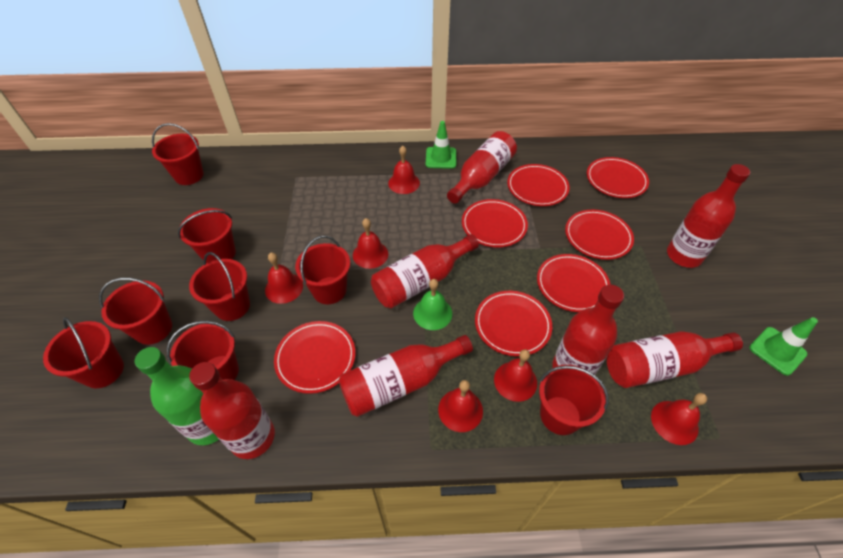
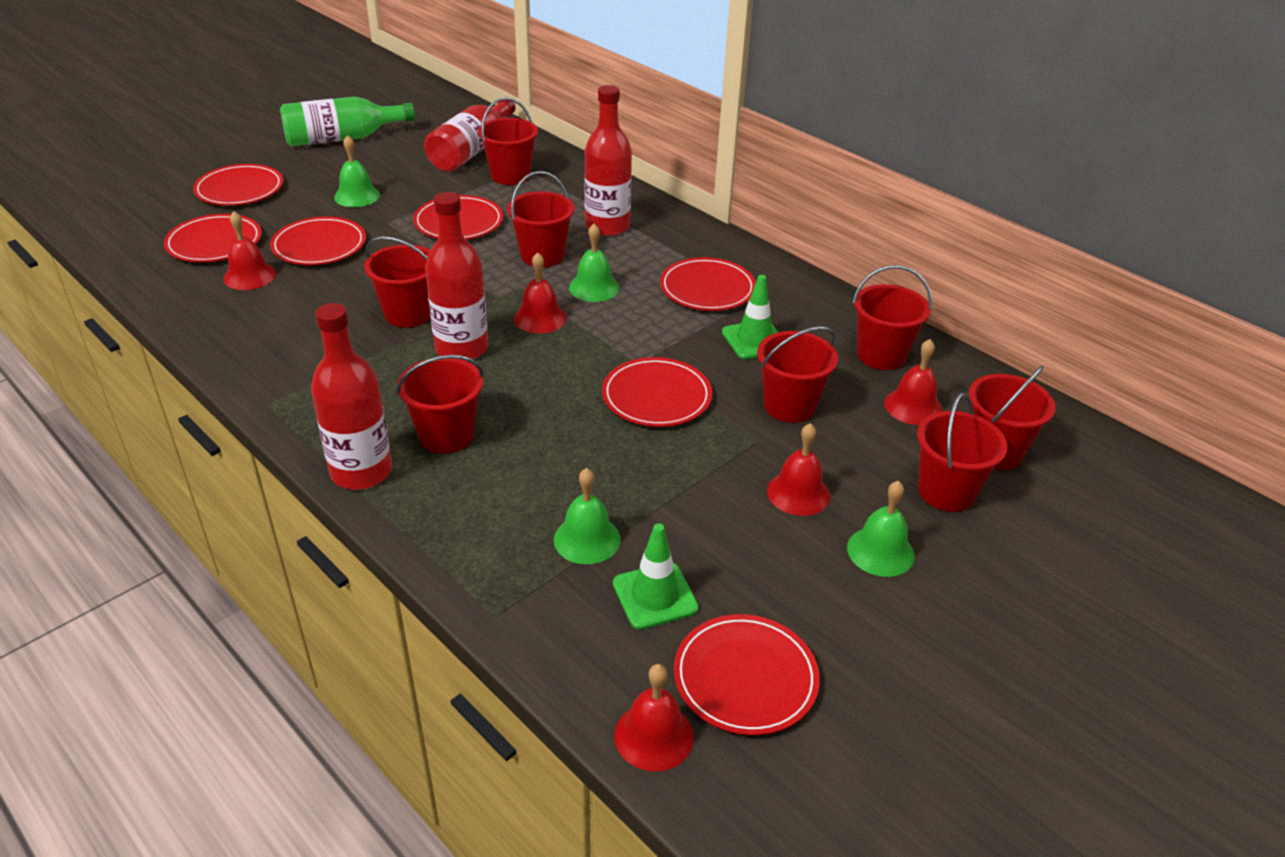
green bell: 1 -> 4
red bell: 6 -> 5
red bottle: 7 -> 4

